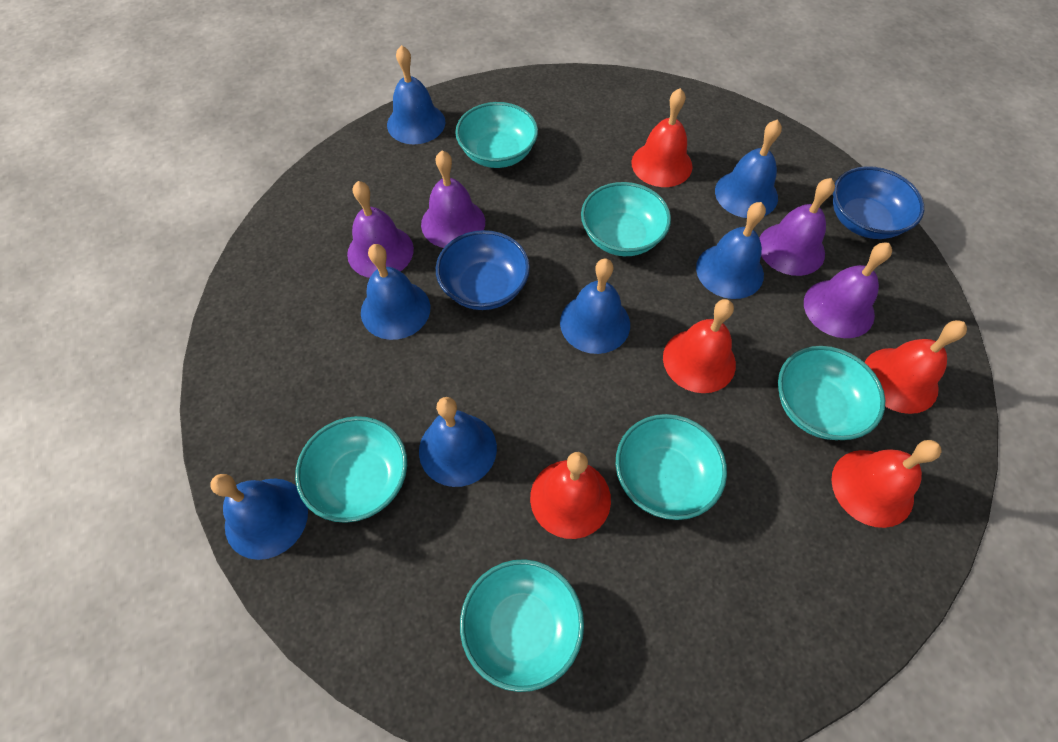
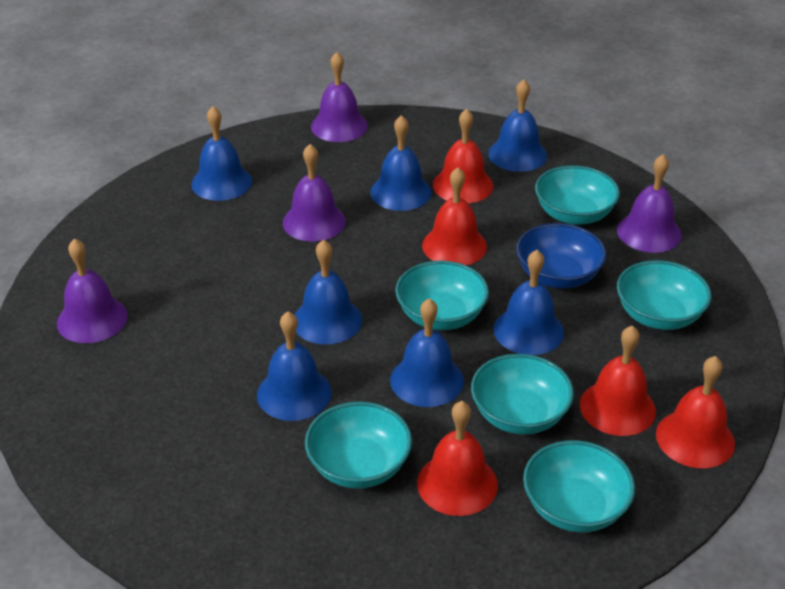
blue bowl: 2 -> 1

